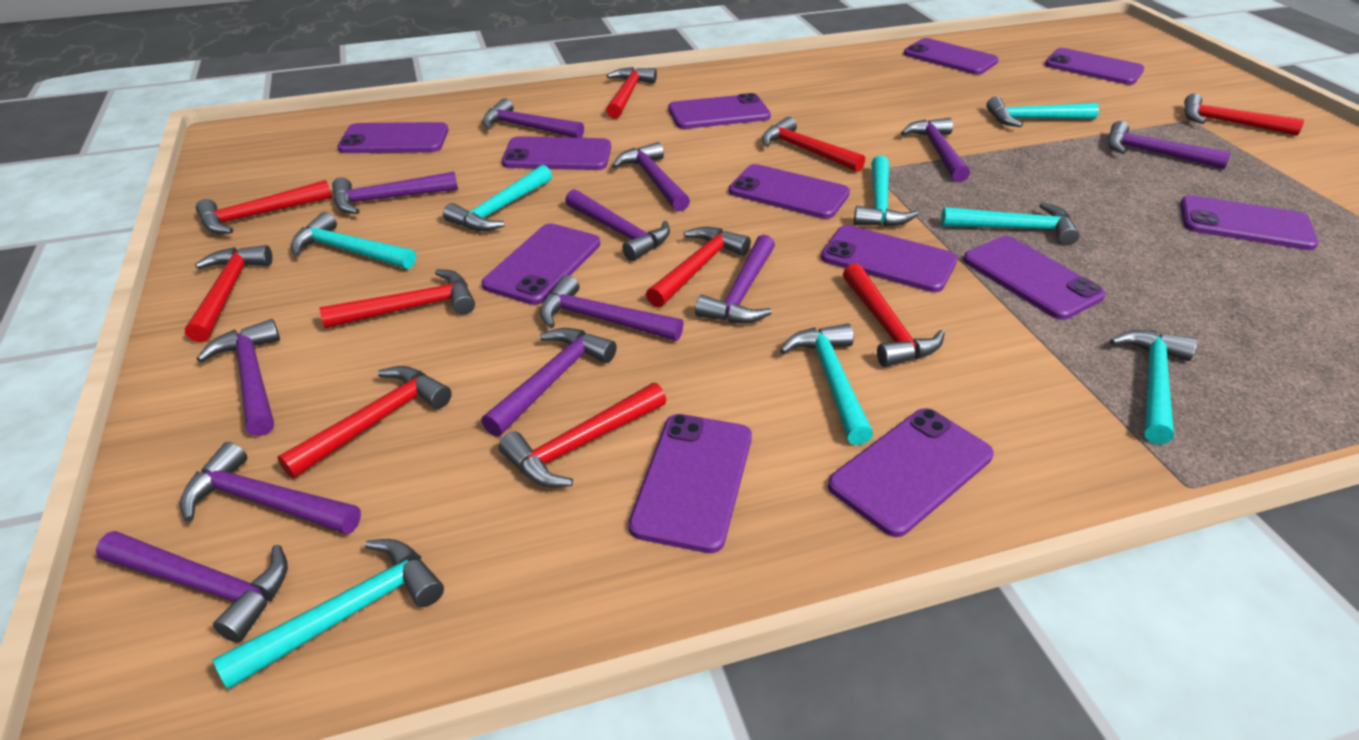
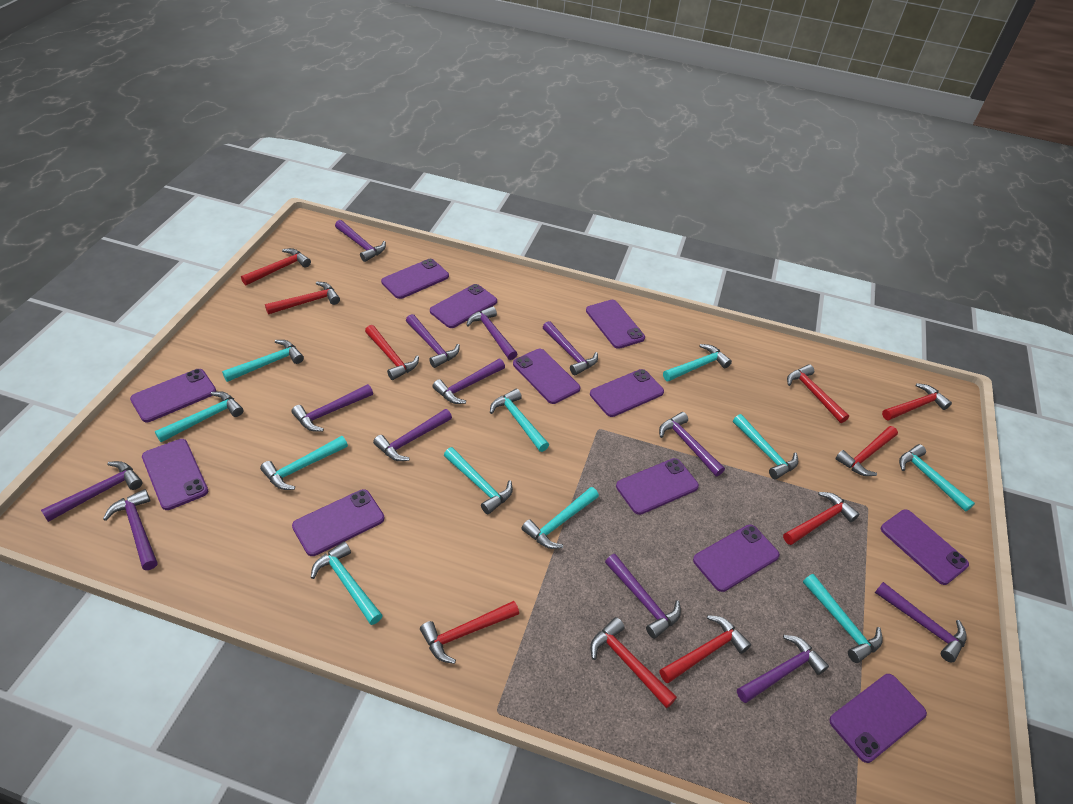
purple hammer: 12 -> 13
turquoise hammer: 8 -> 11

